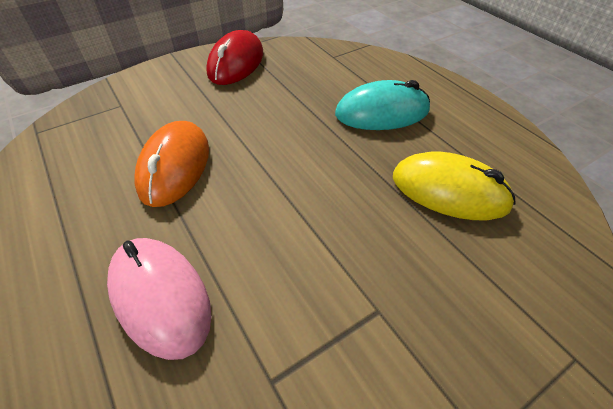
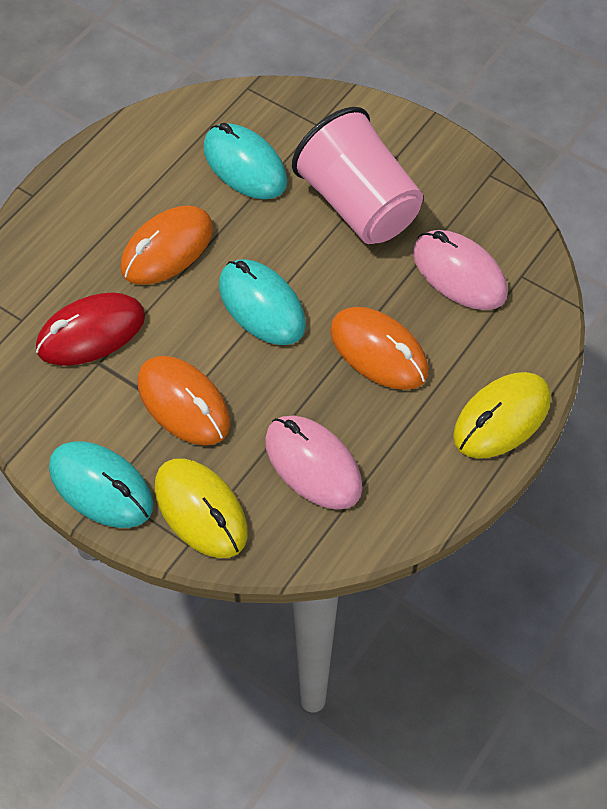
orange mouse: 1 -> 3
pink cup: 0 -> 1
pink mouse: 1 -> 2
turquoise mouse: 1 -> 3
yellow mouse: 1 -> 2

